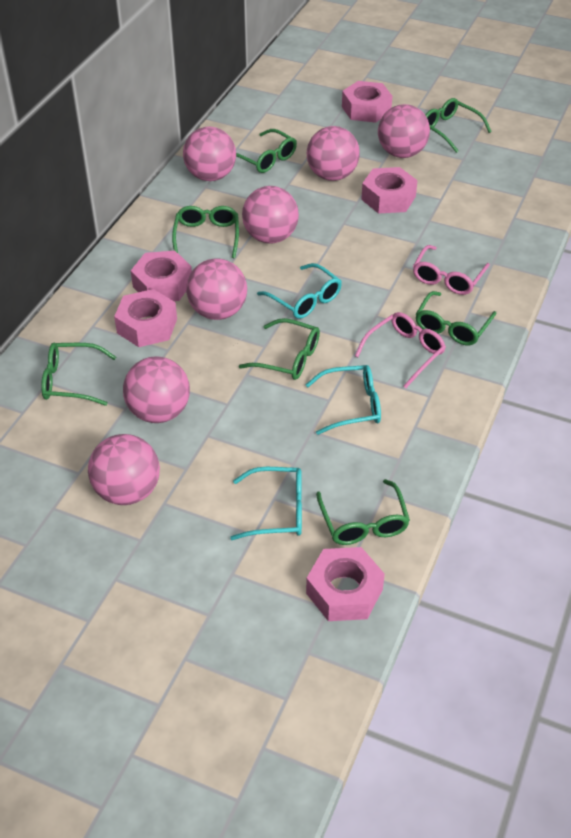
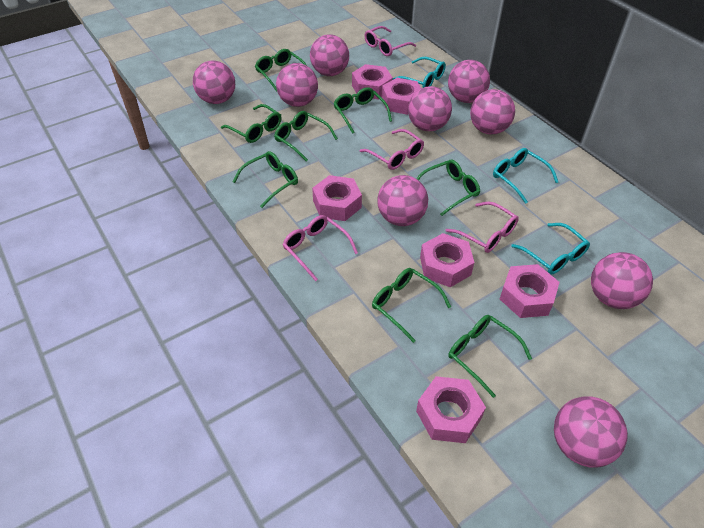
green glasses: 7 -> 8
pink ball: 7 -> 9
pink glasses: 2 -> 4
pink nut: 5 -> 6

